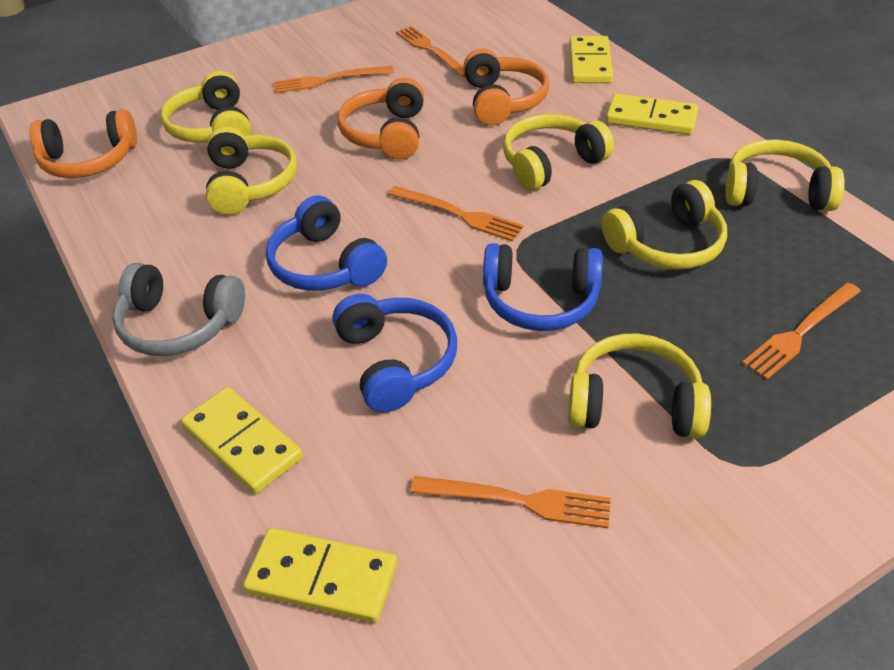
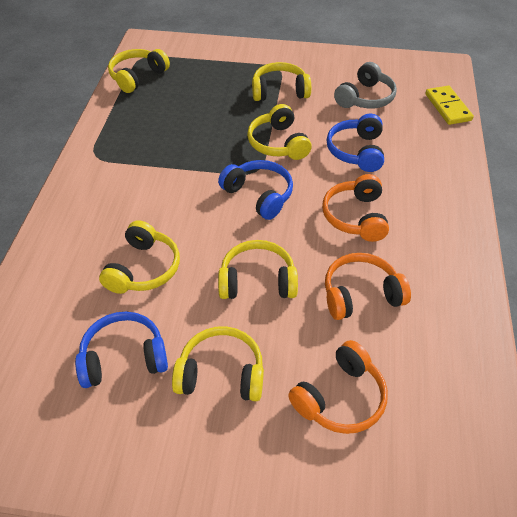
orange fork: 5 -> 0
yellow domino: 4 -> 1

